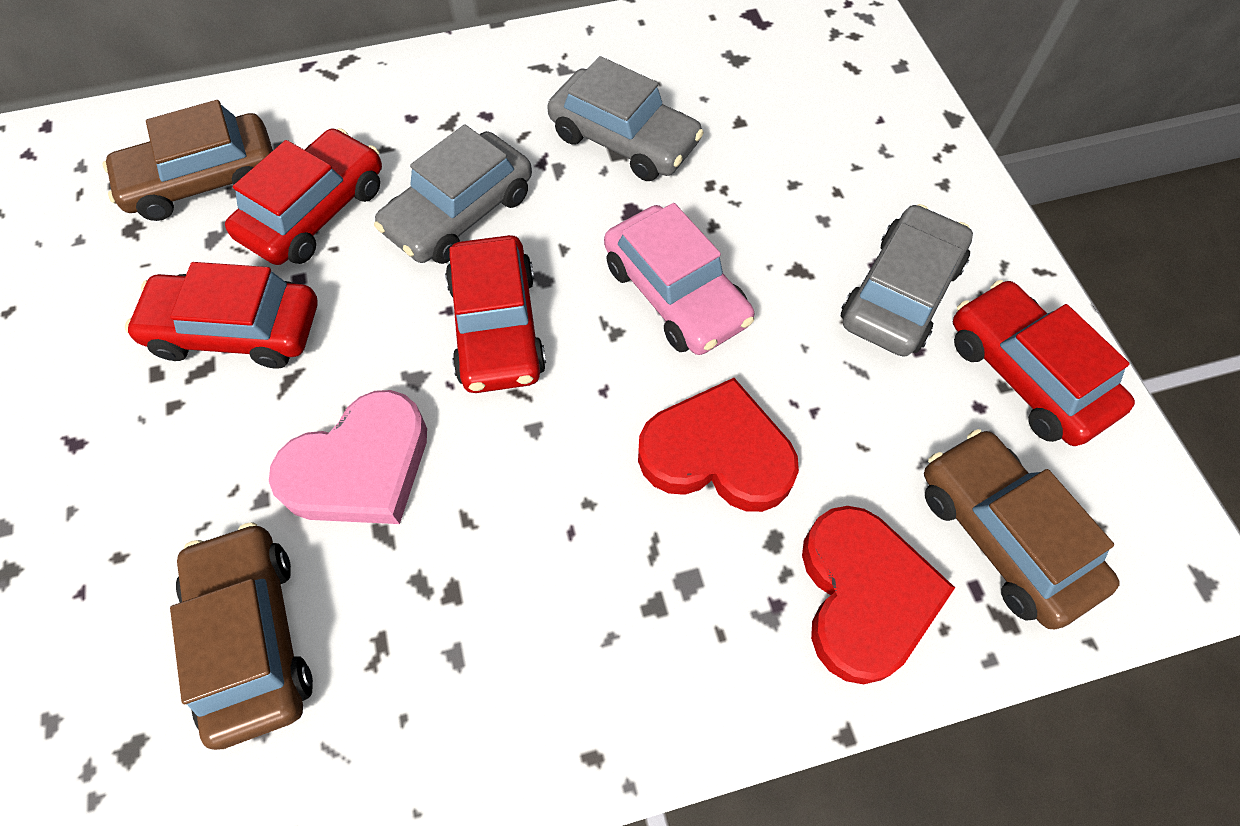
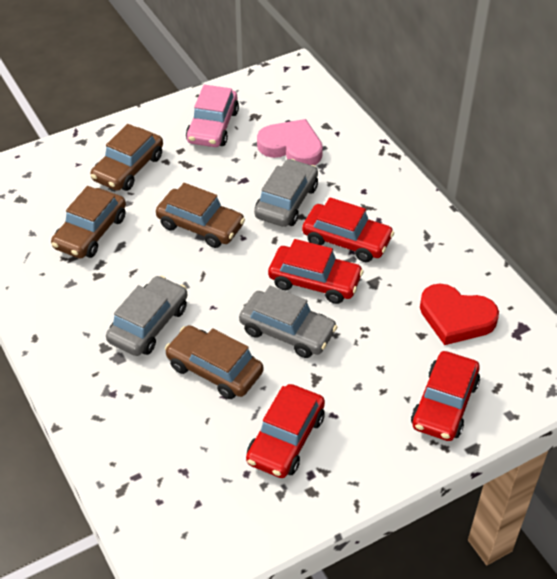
brown car: 3 -> 4
red heart: 2 -> 1

